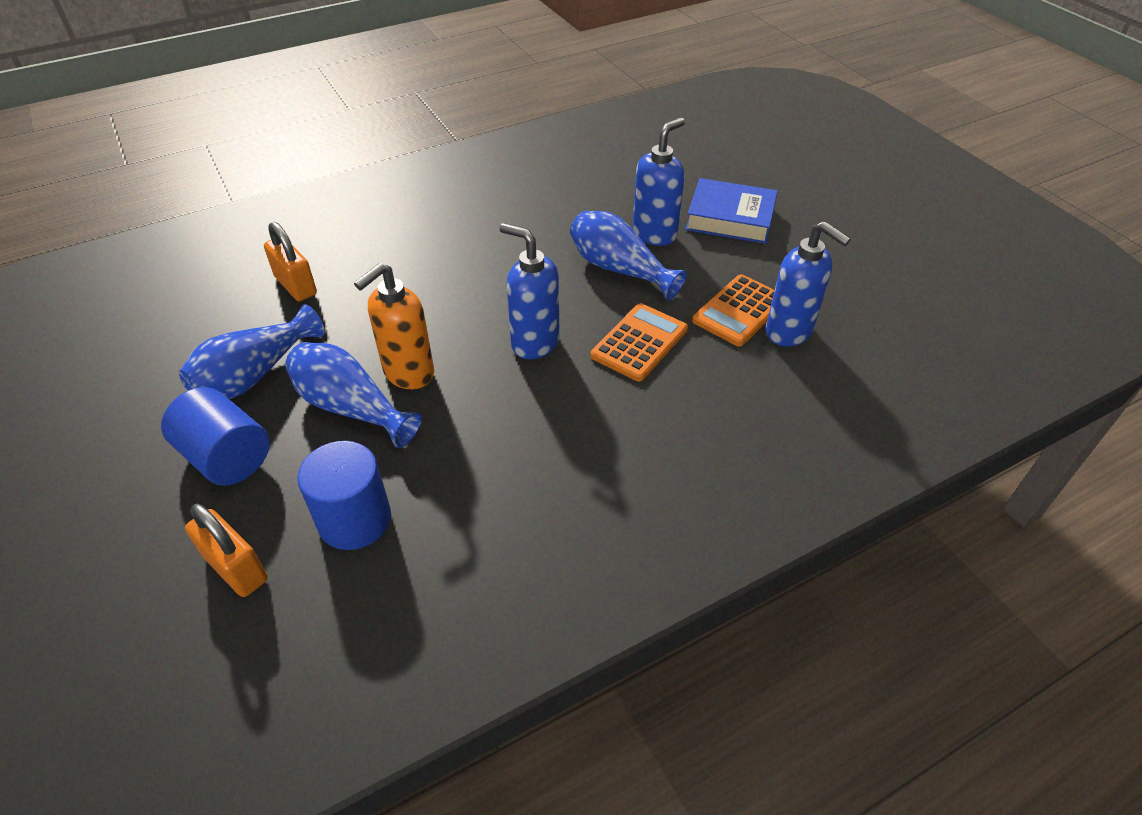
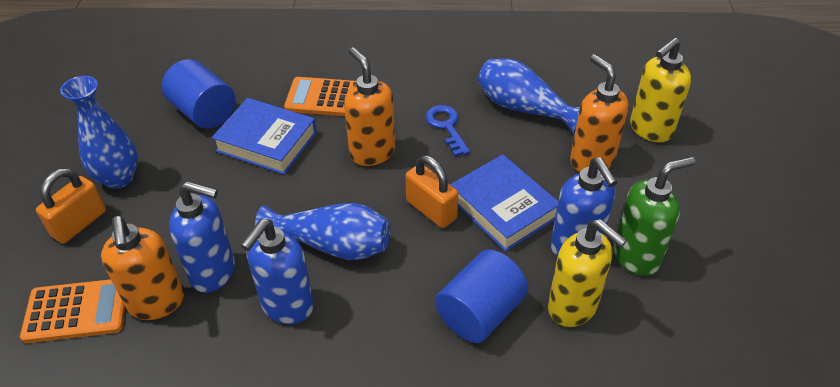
blue book: 1 -> 2
blue key: 0 -> 1
green soap dispenser: 0 -> 1
orange soap dispenser: 1 -> 3
yellow soap dispenser: 0 -> 2

